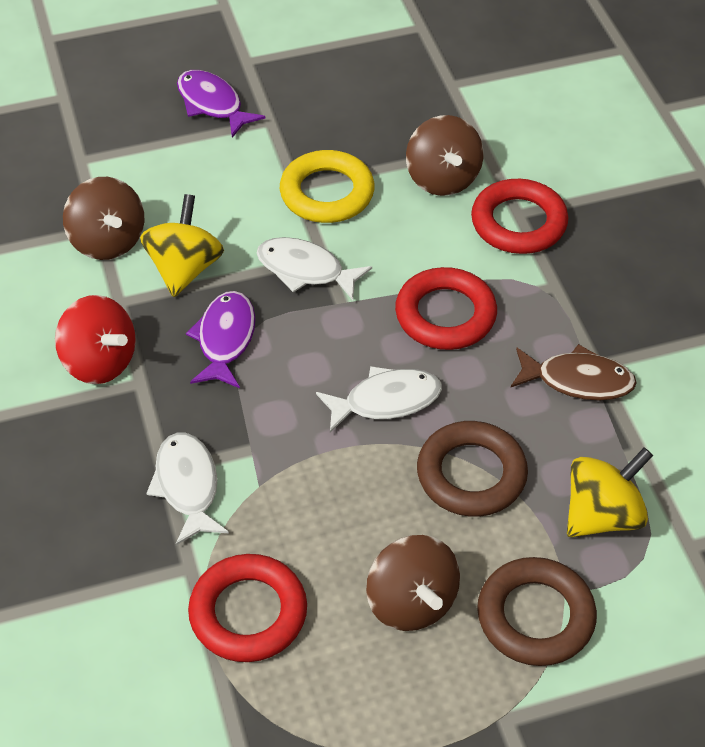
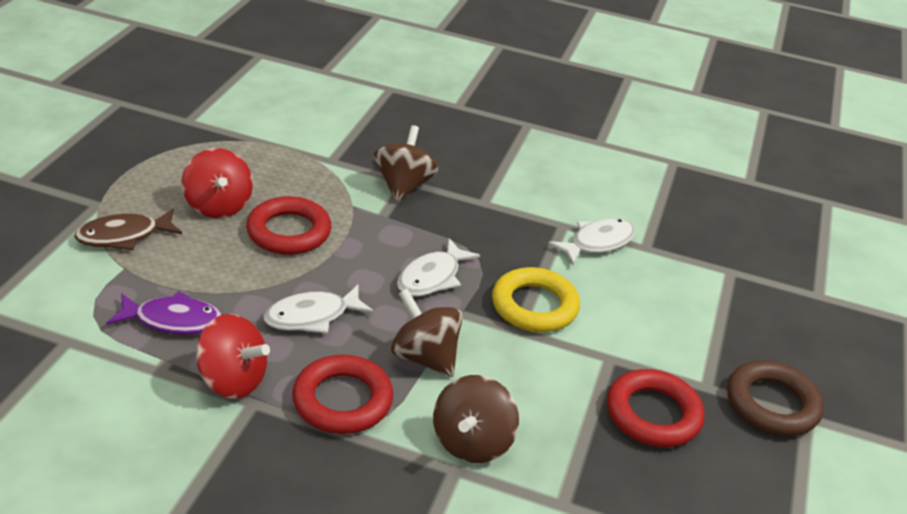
brown ring: 2 -> 1
purple fish: 2 -> 1
red spinning top: 1 -> 2
yellow spinning top: 2 -> 0

